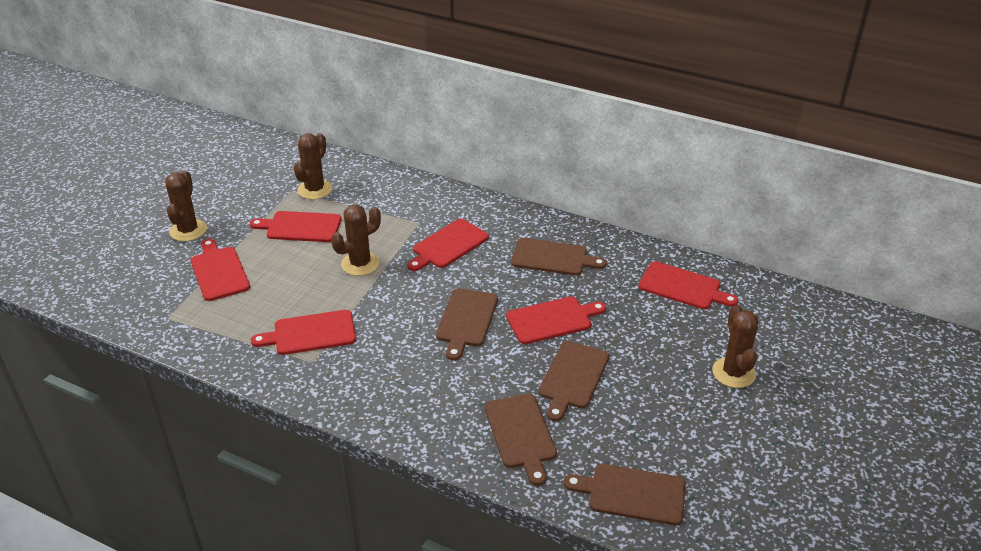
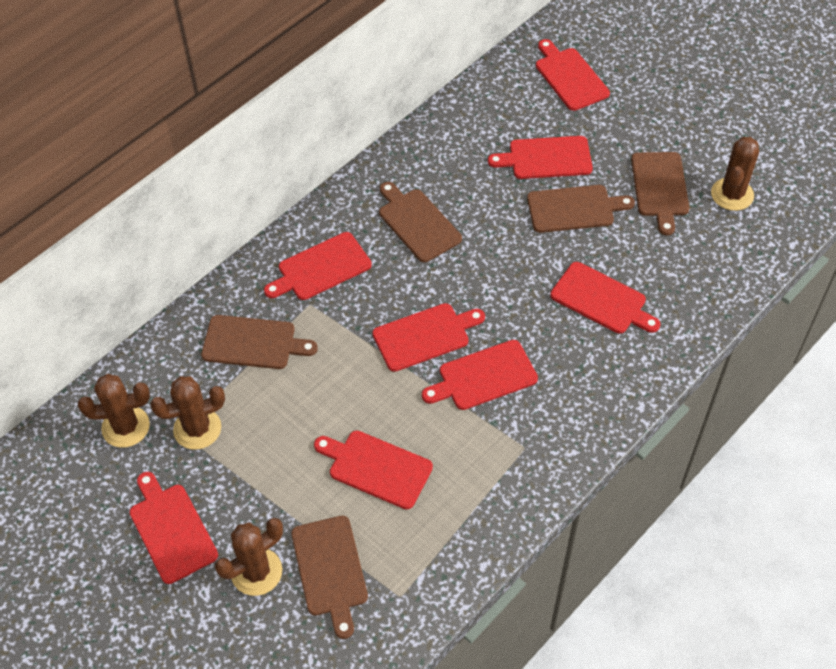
red cutting board: 6 -> 8

